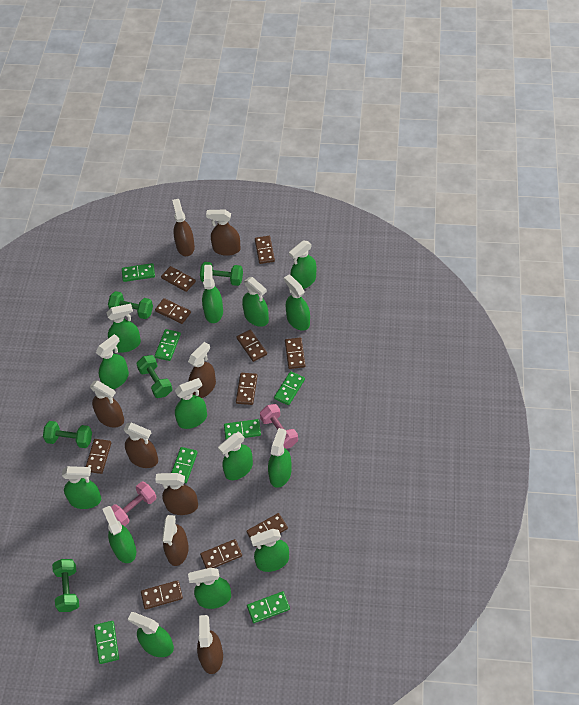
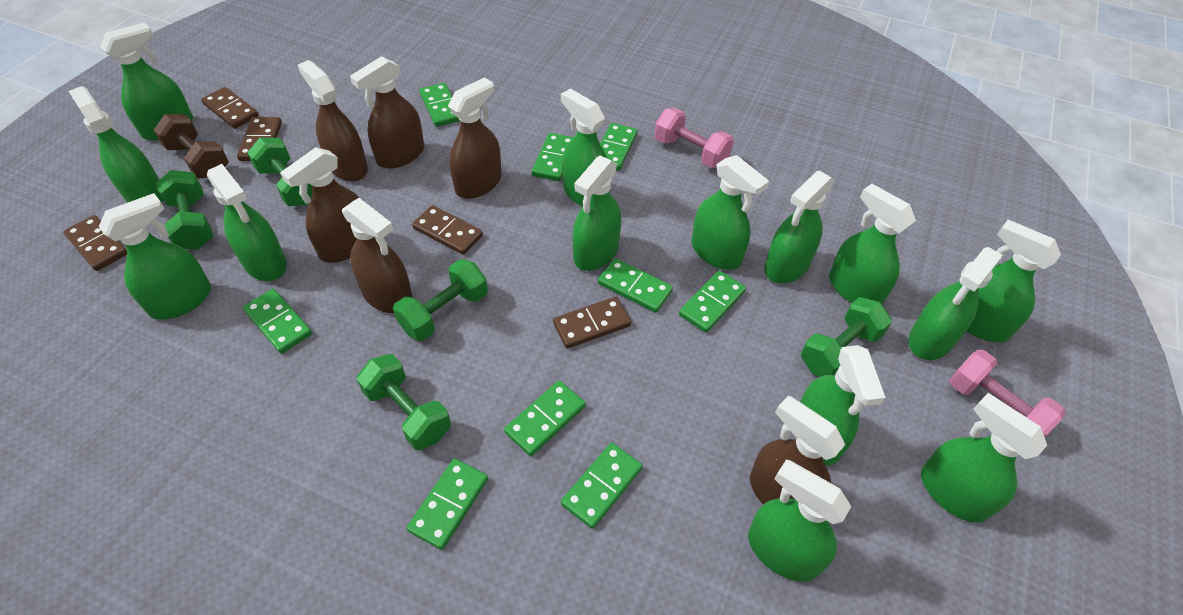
brown domino: 10 -> 5
brown dumbbell: 0 -> 1
brown spray bottle: 8 -> 6
green domino: 7 -> 9

